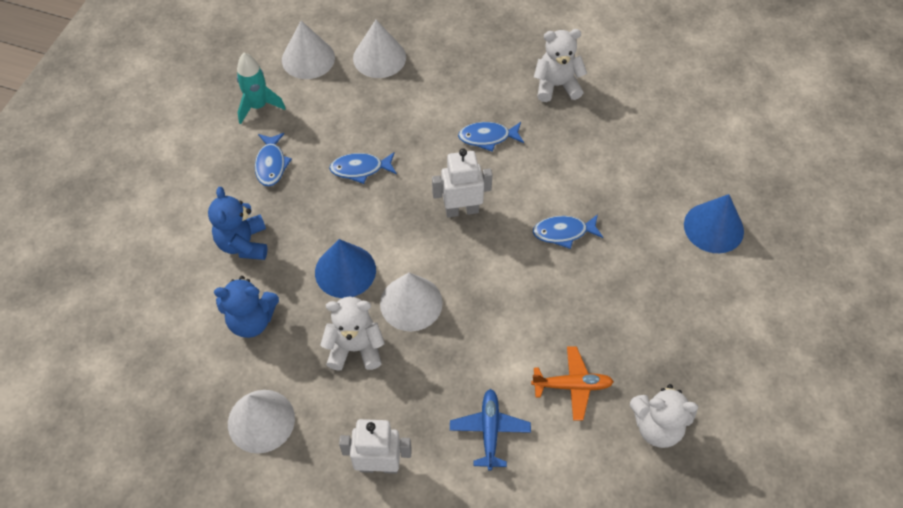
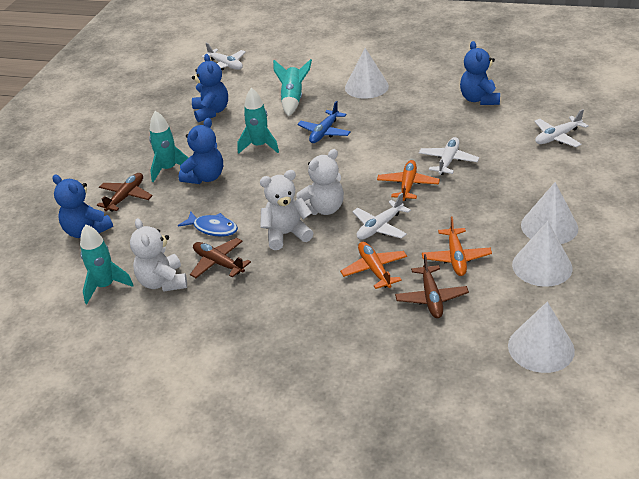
blue cone: 2 -> 0
blue fish: 4 -> 1
blue teddy bear: 2 -> 4
brown plane: 0 -> 3
orange plane: 1 -> 3
turquoise rocket: 1 -> 4
white plane: 0 -> 4
white robot: 2 -> 0

